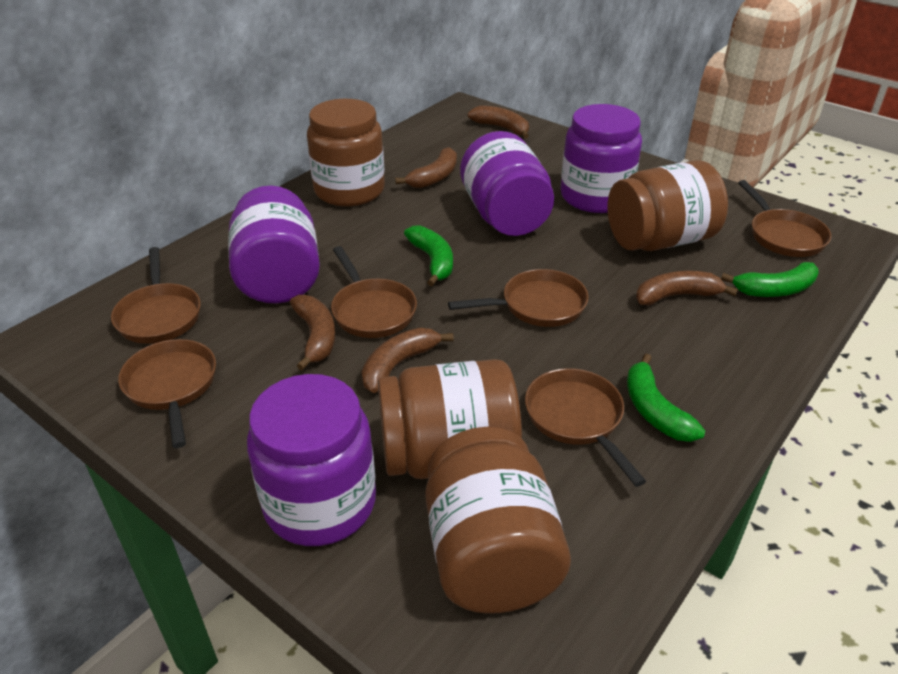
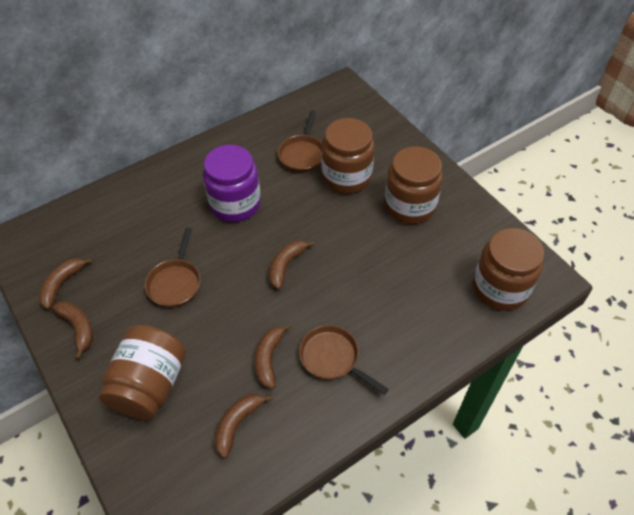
brown pan: 6 -> 3
green banana: 3 -> 0
purple jar: 4 -> 1

